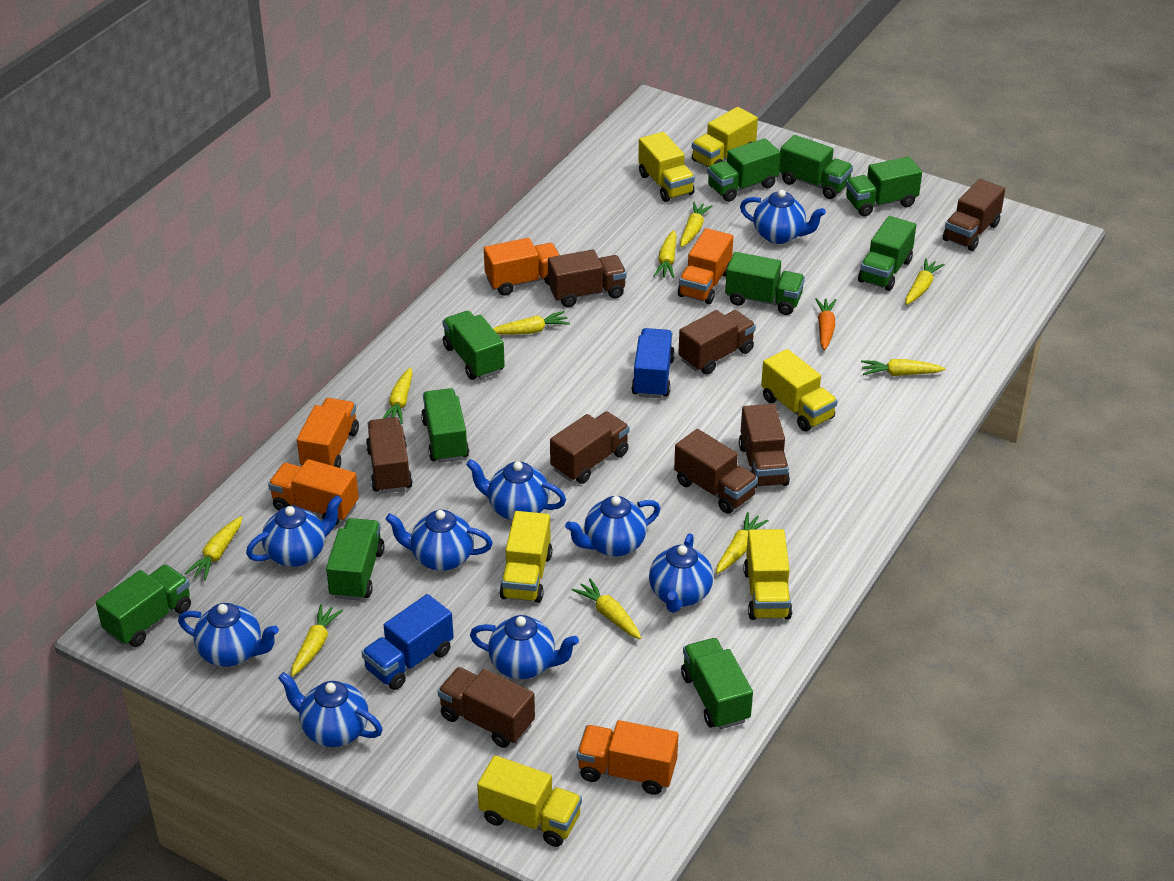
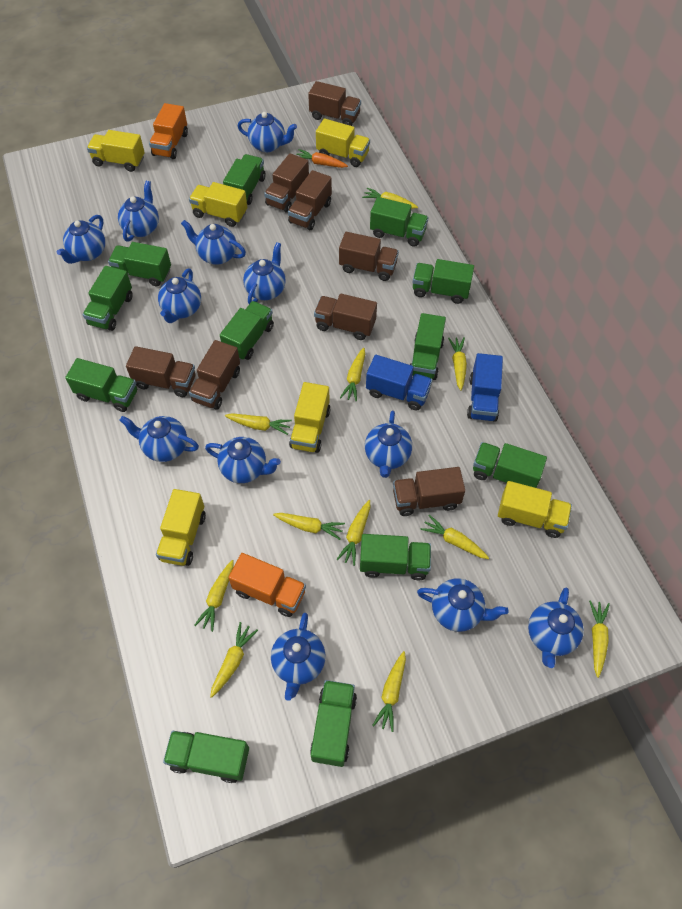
blue teapot: 9 -> 12
green truck: 10 -> 12
orange truck: 5 -> 2
yellow carrot: 10 -> 11

